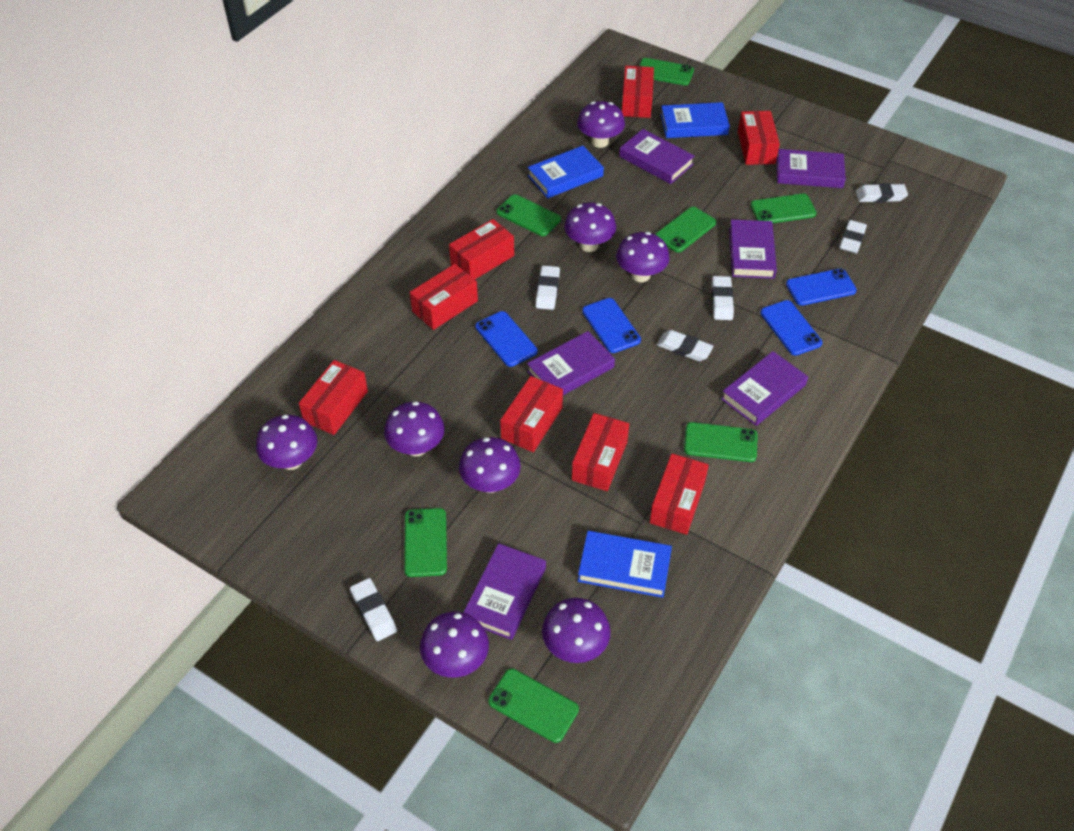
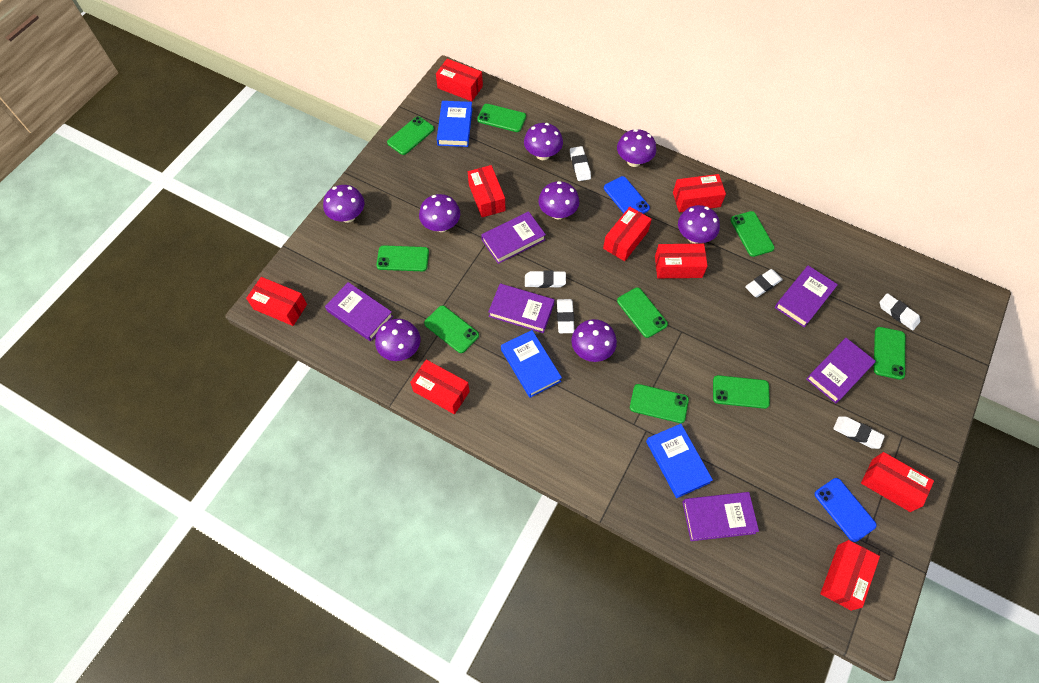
blue phone: 4 -> 2
green phone: 7 -> 9
red box: 8 -> 9

